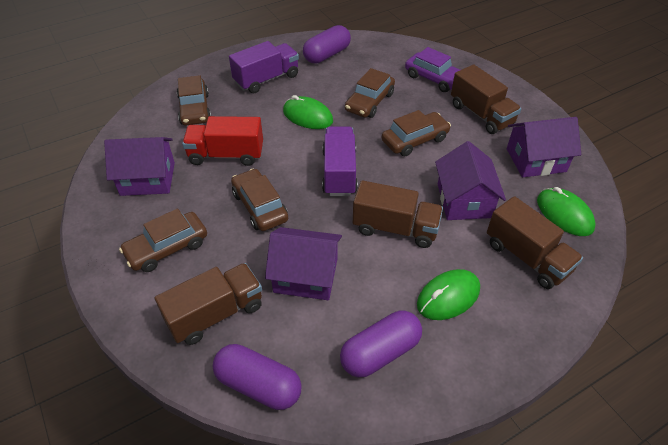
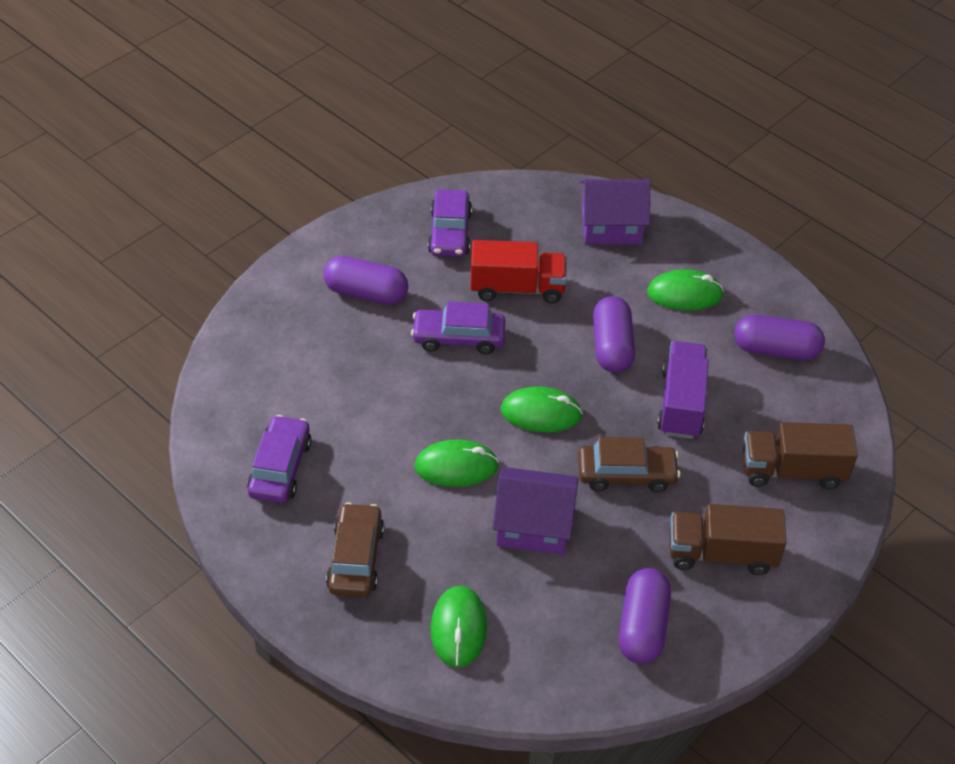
brown car: 5 -> 2
brown truck: 4 -> 2
green mouse: 3 -> 4
purple capsule: 3 -> 4
purple car: 1 -> 3
purple house: 4 -> 2
purple truck: 2 -> 1

